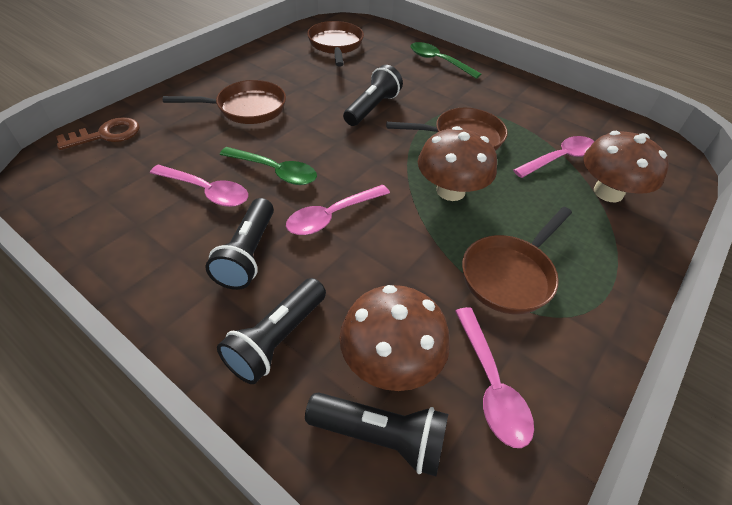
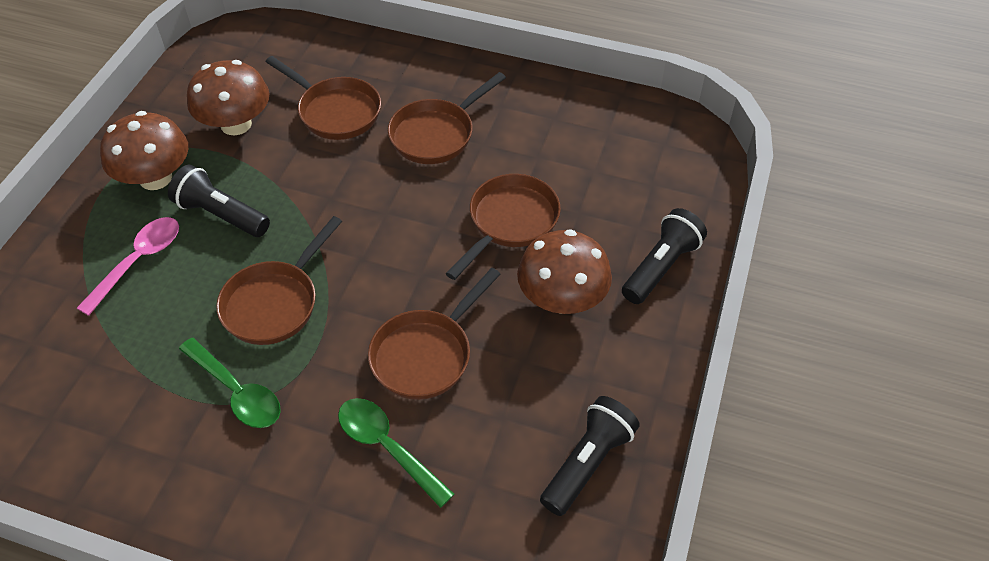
black flashlight: 4 -> 3
brown key: 1 -> 0
brown pan: 4 -> 5
pink spoon: 4 -> 1

